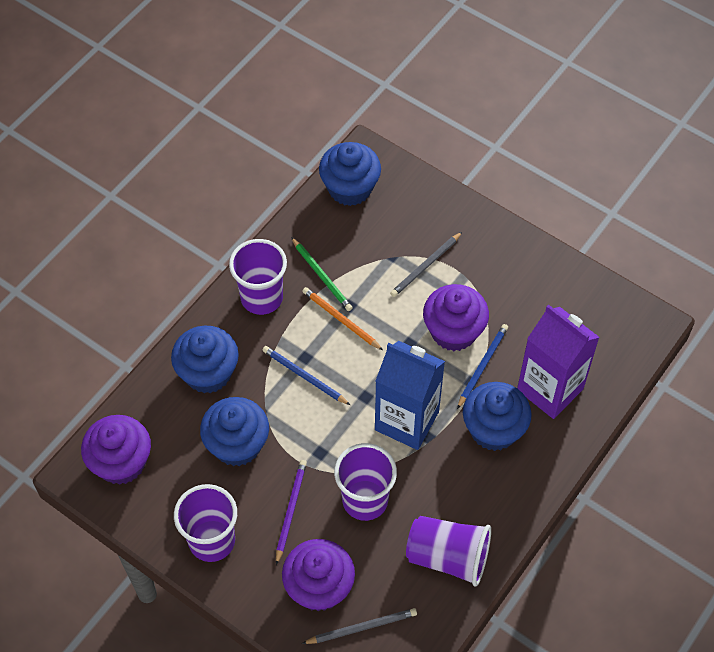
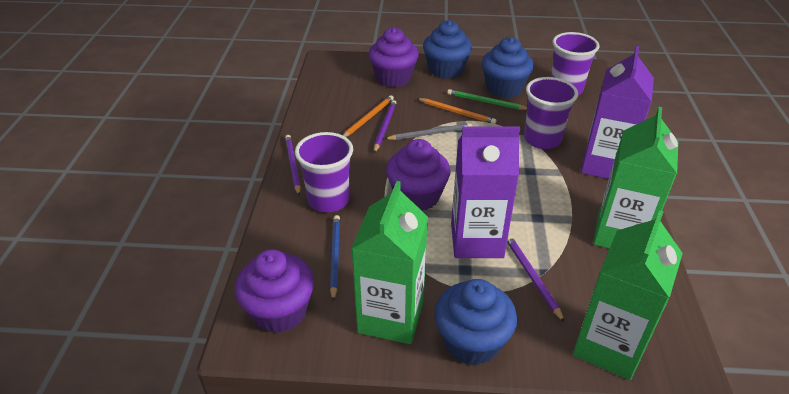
blue carton: 1 -> 0
blue cupcake: 4 -> 3
blue pencil: 2 -> 1
green carton: 0 -> 3
grey pencil: 2 -> 1
orange pencil: 1 -> 2
purple carton: 1 -> 2
purple cup: 4 -> 3
purple pencil: 1 -> 3

